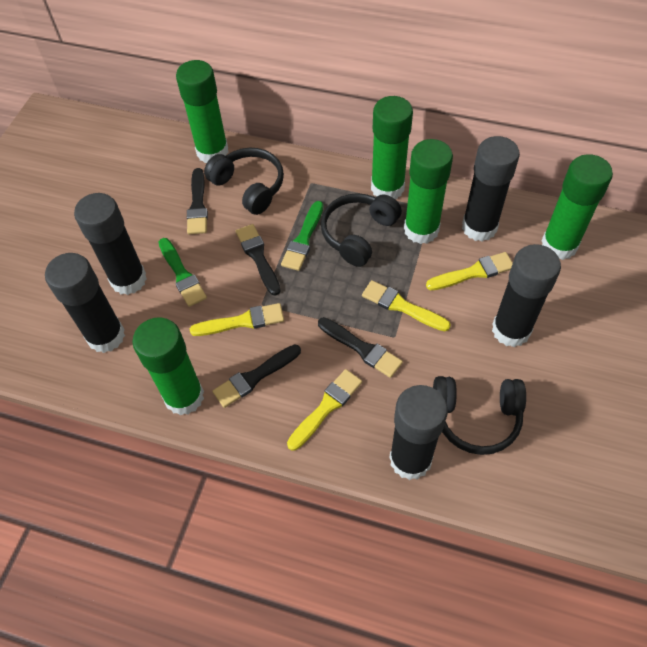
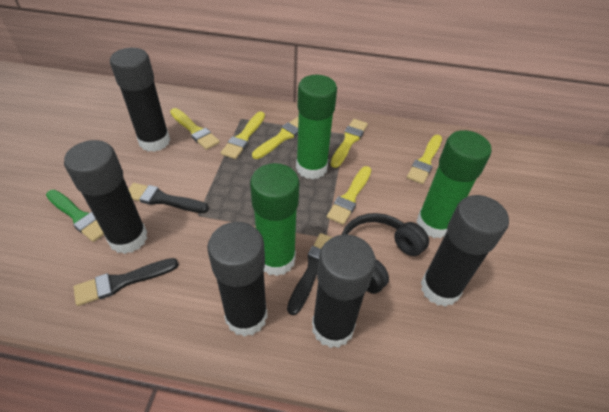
black brush: 4 -> 3
black headphones: 3 -> 1
green brush: 2 -> 1
green glue stick: 5 -> 3
yellow brush: 4 -> 6

